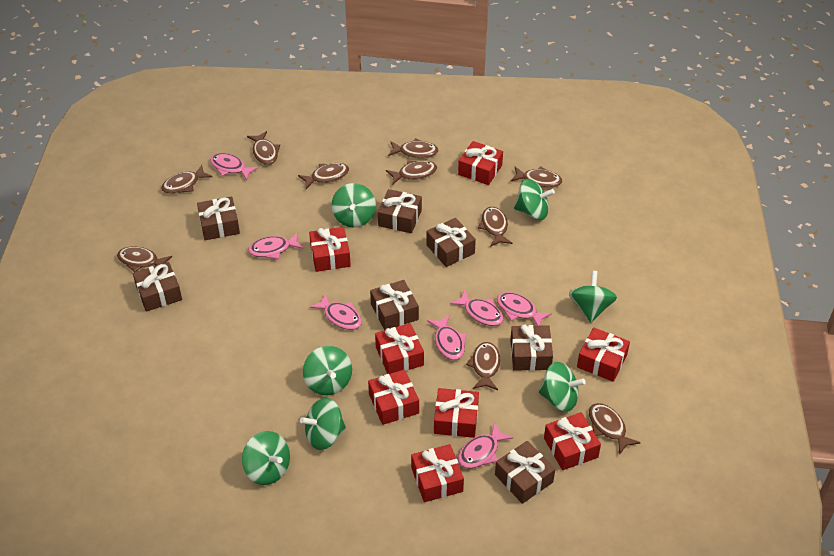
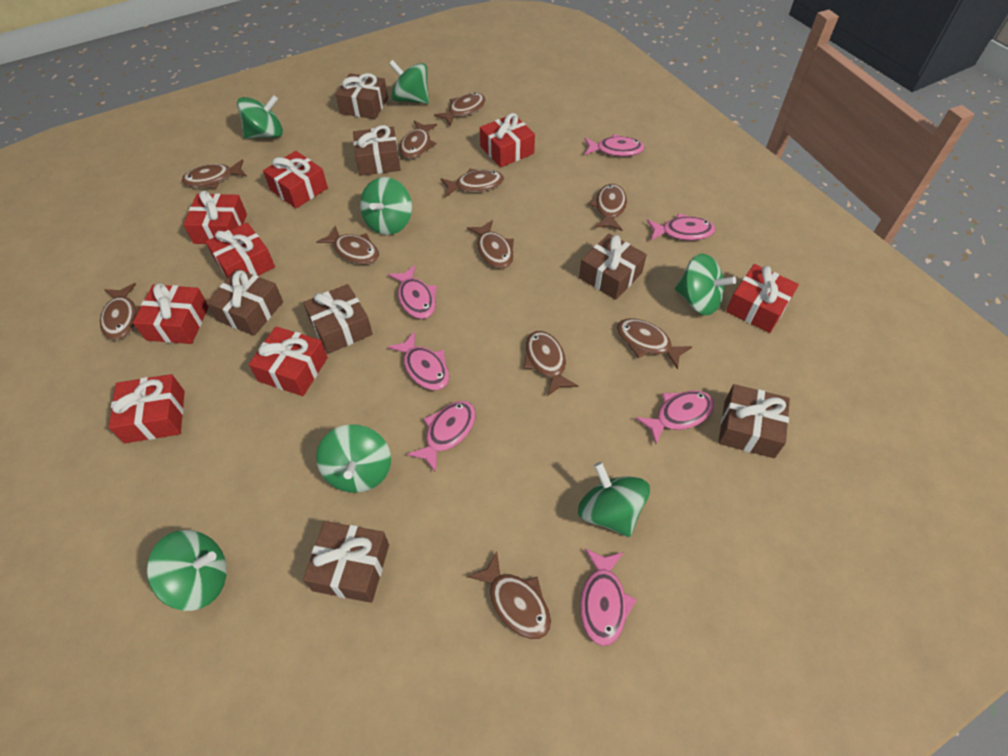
brown fish: 10 -> 11

